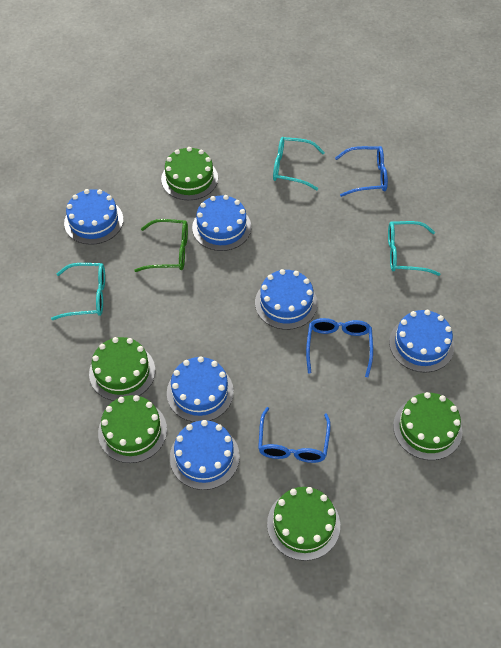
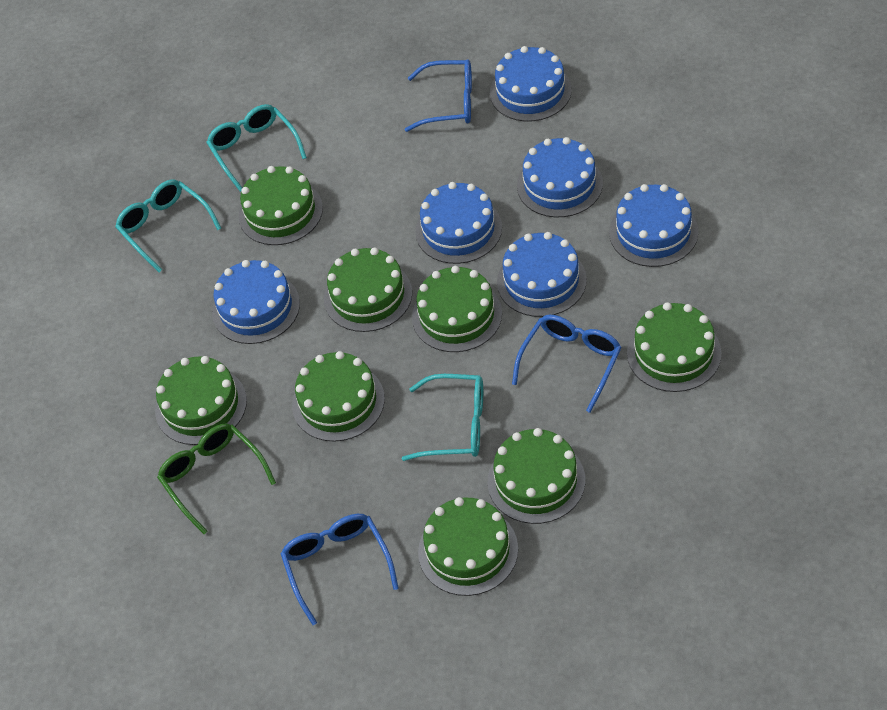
green cake: 5 -> 8

